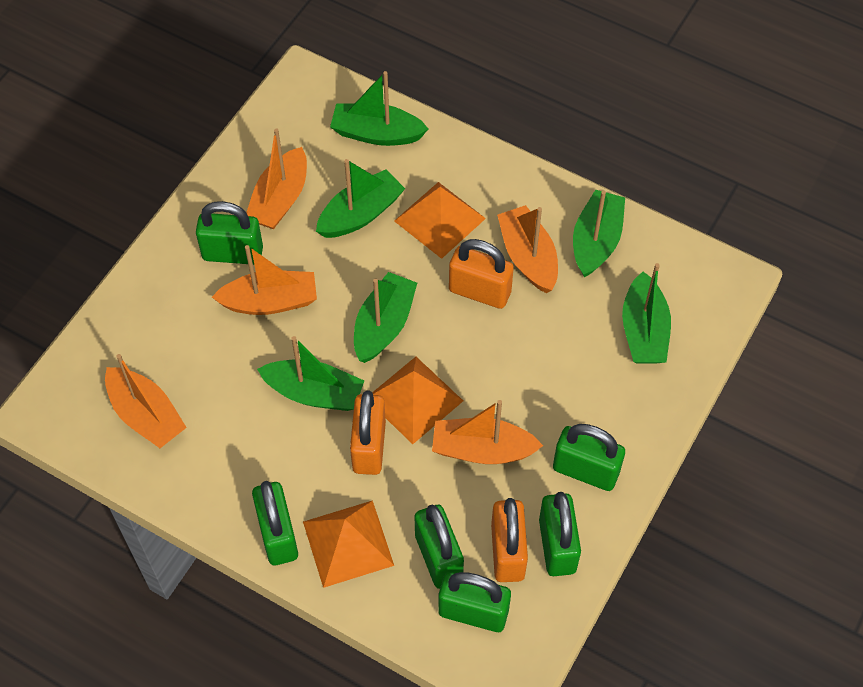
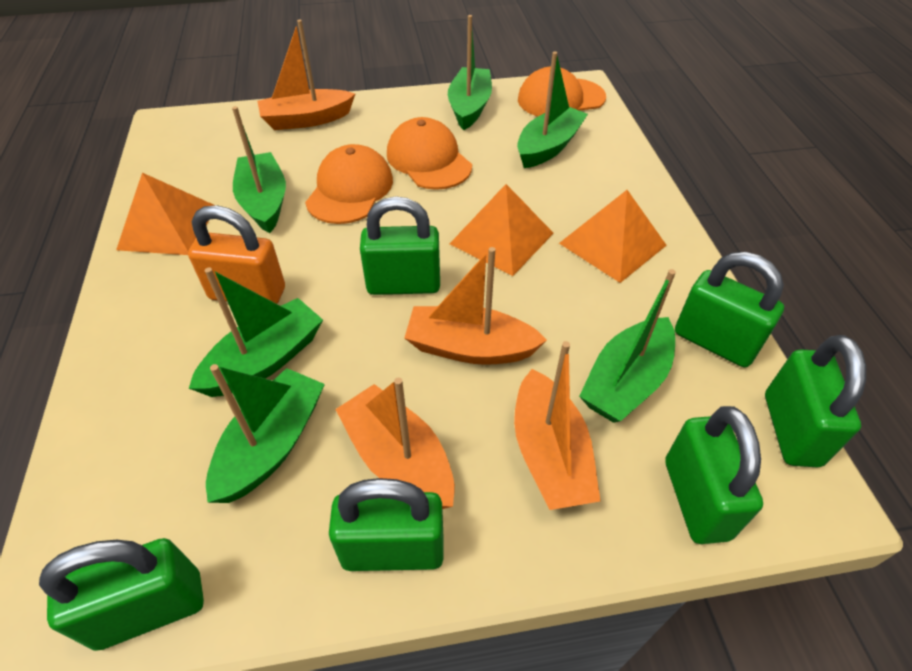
orange boat: 5 -> 4
orange cap: 0 -> 3
orange padlock: 3 -> 1

